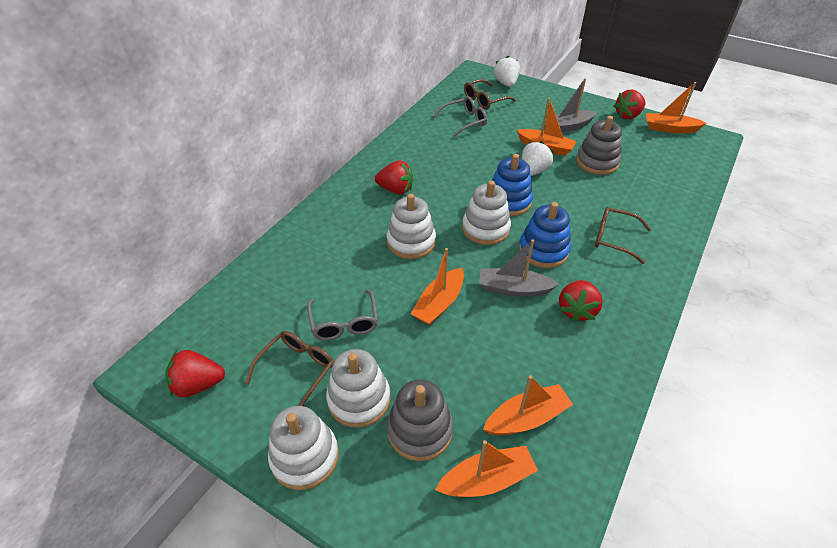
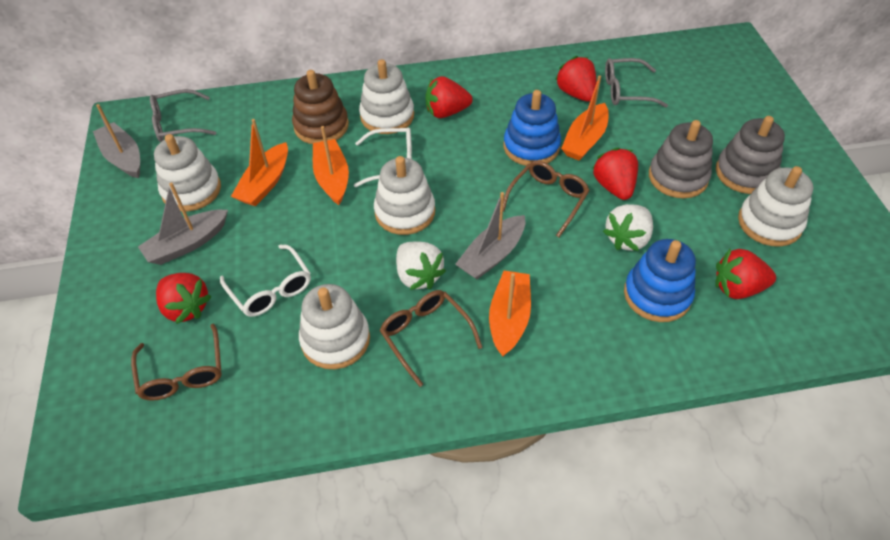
brown stacking toy: 0 -> 1
grey boat: 2 -> 3
orange boat: 5 -> 4
red strawberry: 4 -> 5
white glasses: 0 -> 2
white stacking toy: 4 -> 5

